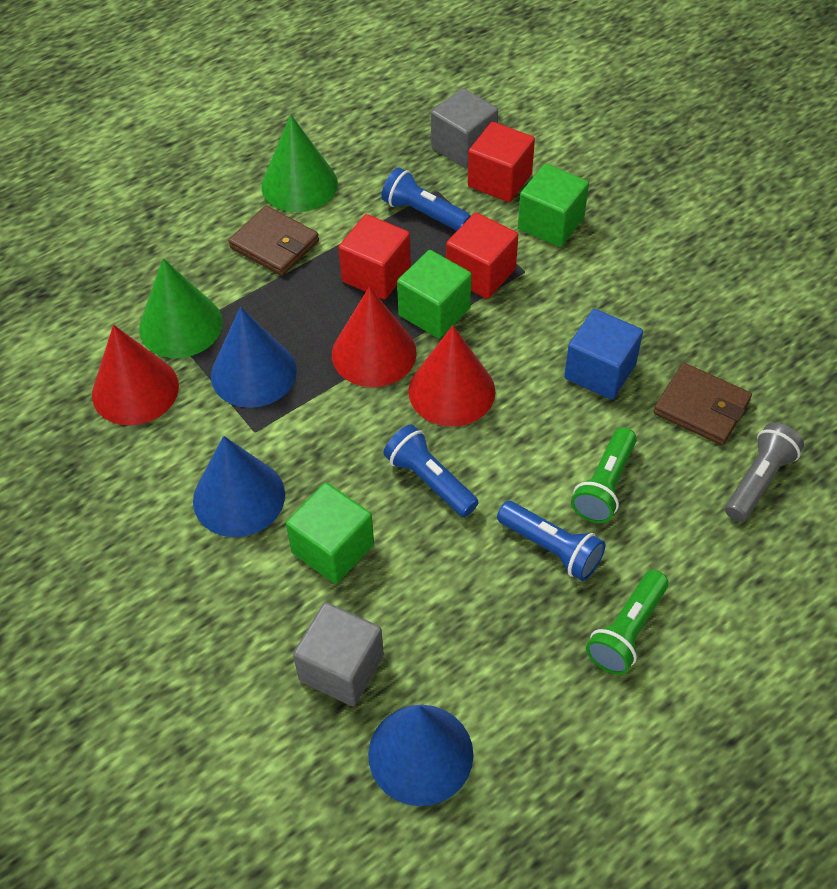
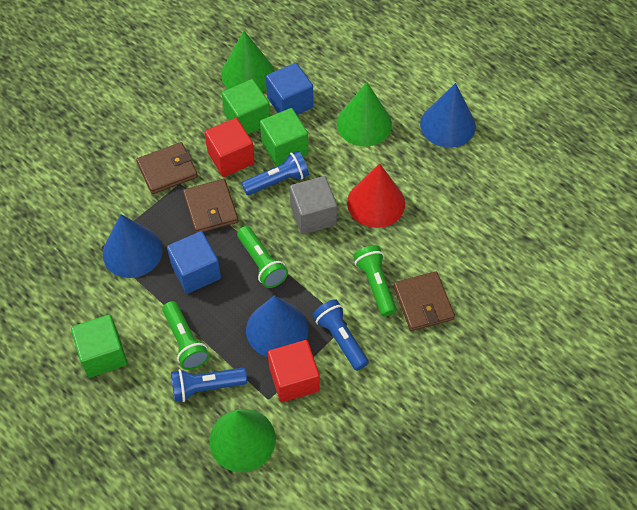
blue cube: 1 -> 2
brown wallet: 2 -> 3
green cone: 2 -> 3
green flashlight: 2 -> 3
grey cube: 2 -> 1
grey flashlight: 1 -> 0
red cone: 3 -> 1
red cube: 3 -> 2

